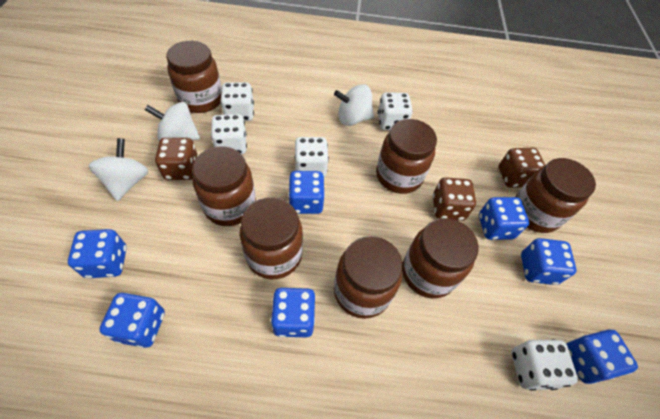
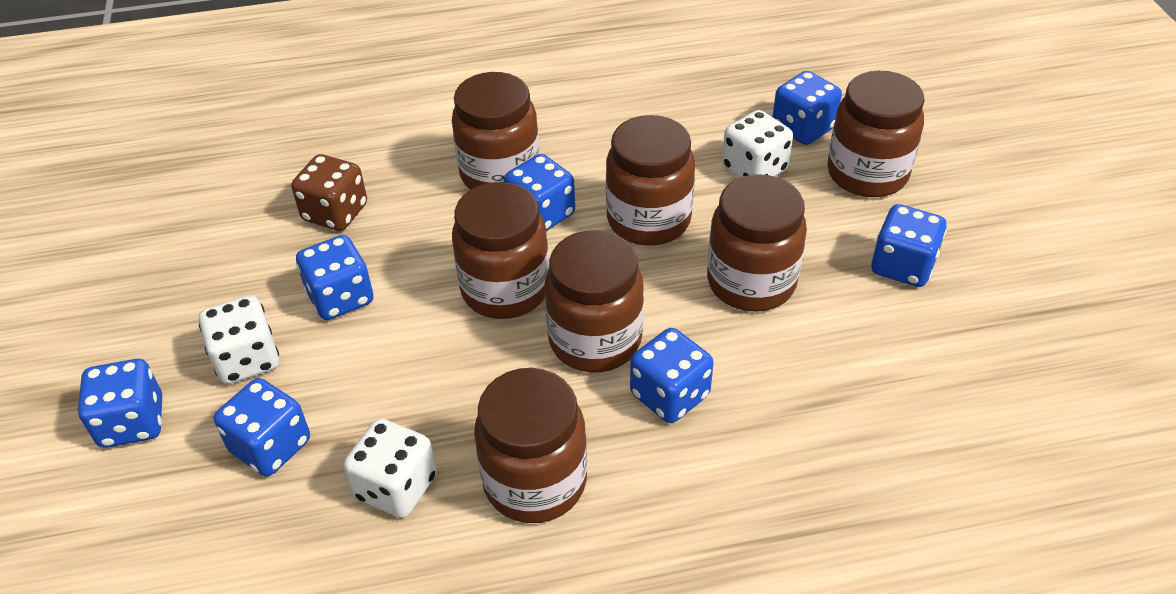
brown dice: 3 -> 1
white dice: 5 -> 3
white spinning top: 3 -> 0

